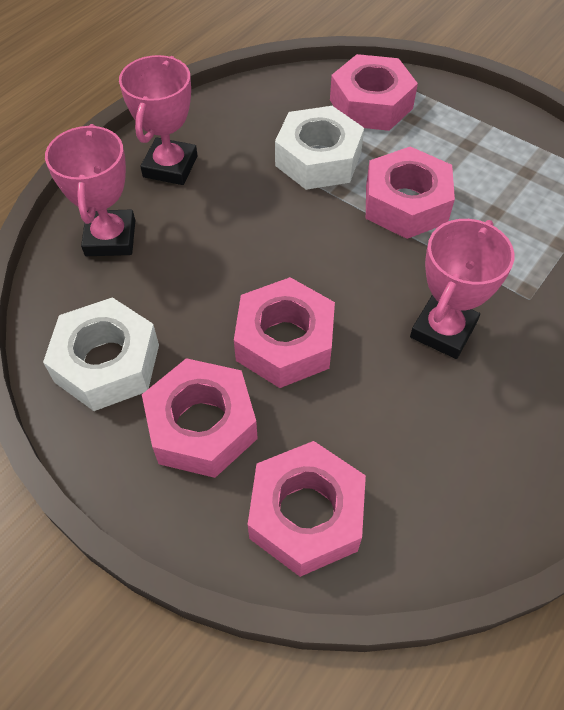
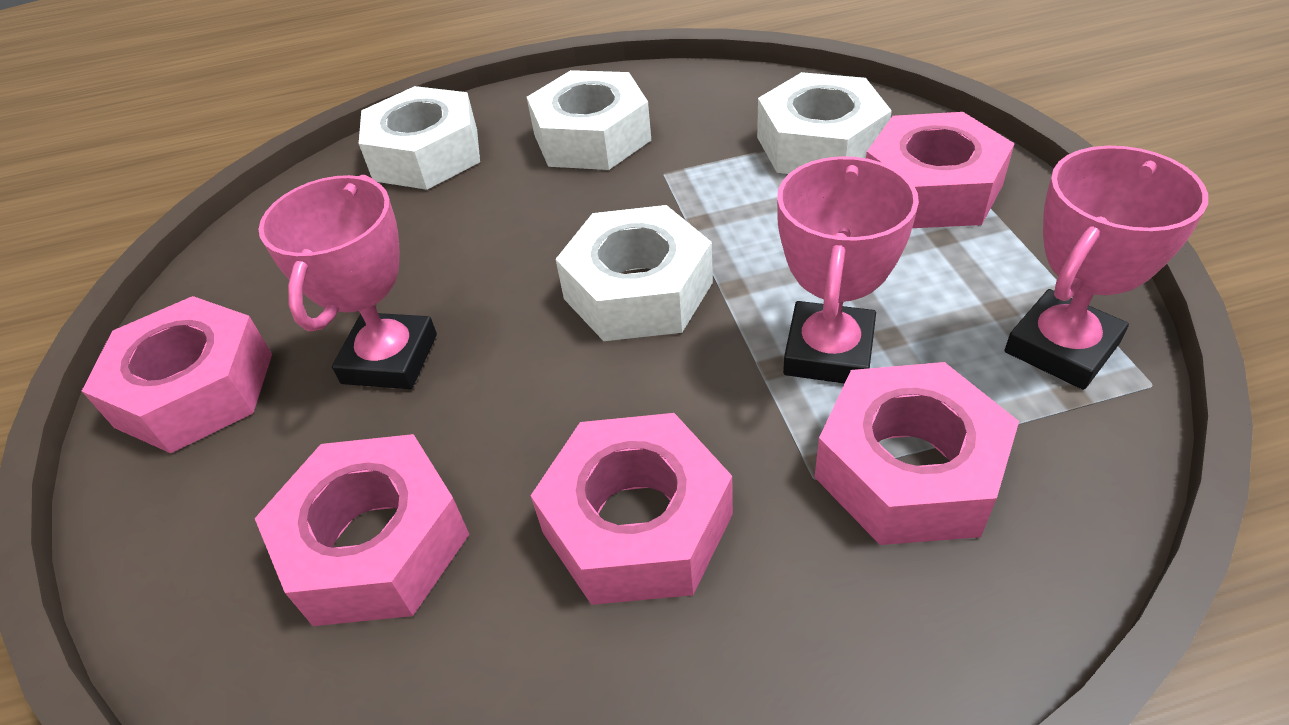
white nut: 2 -> 4

